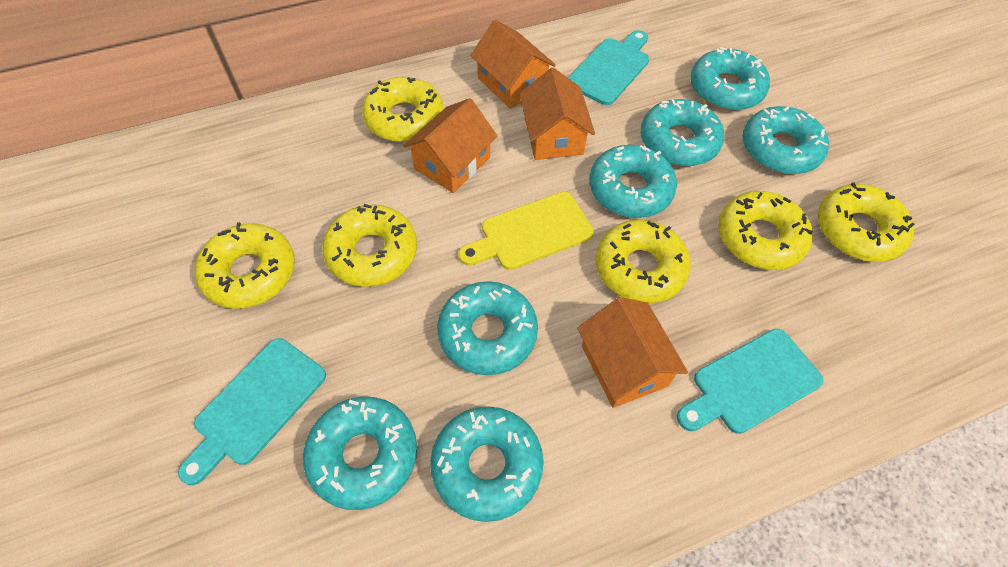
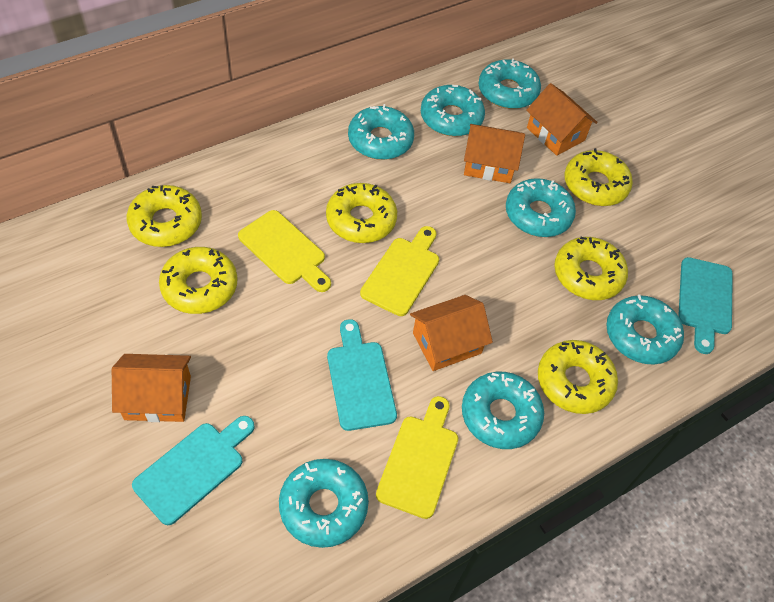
yellow cutting board: 1 -> 3

